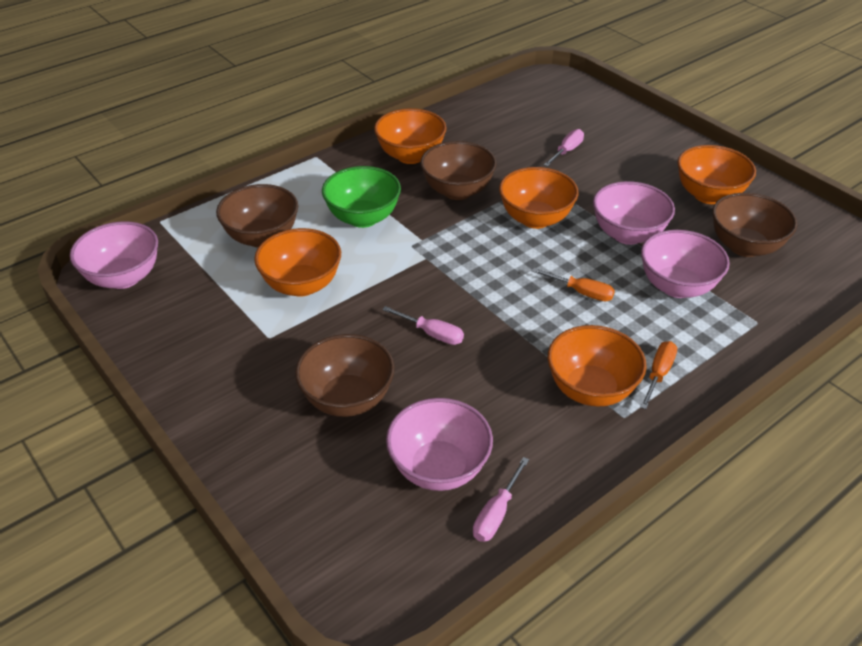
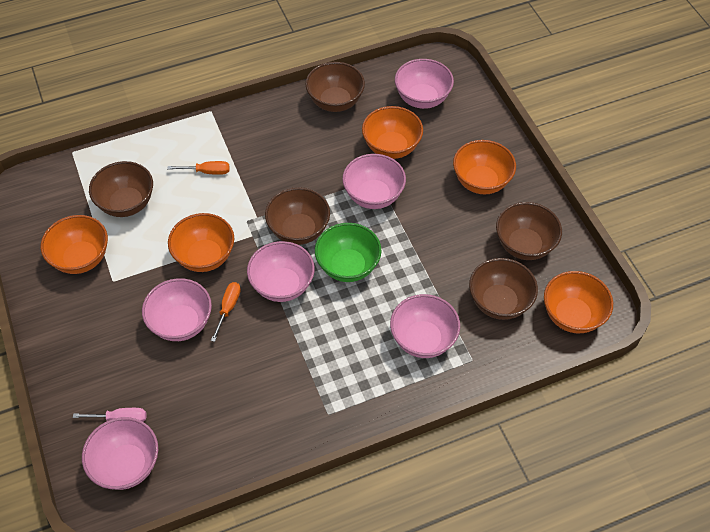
brown bowl: 4 -> 5
pink bowl: 4 -> 6
pink screwdriver: 3 -> 1

